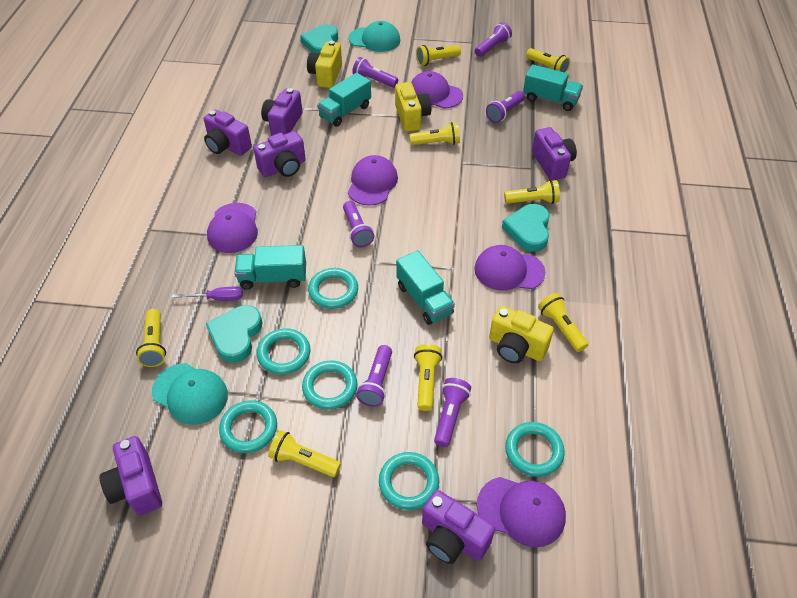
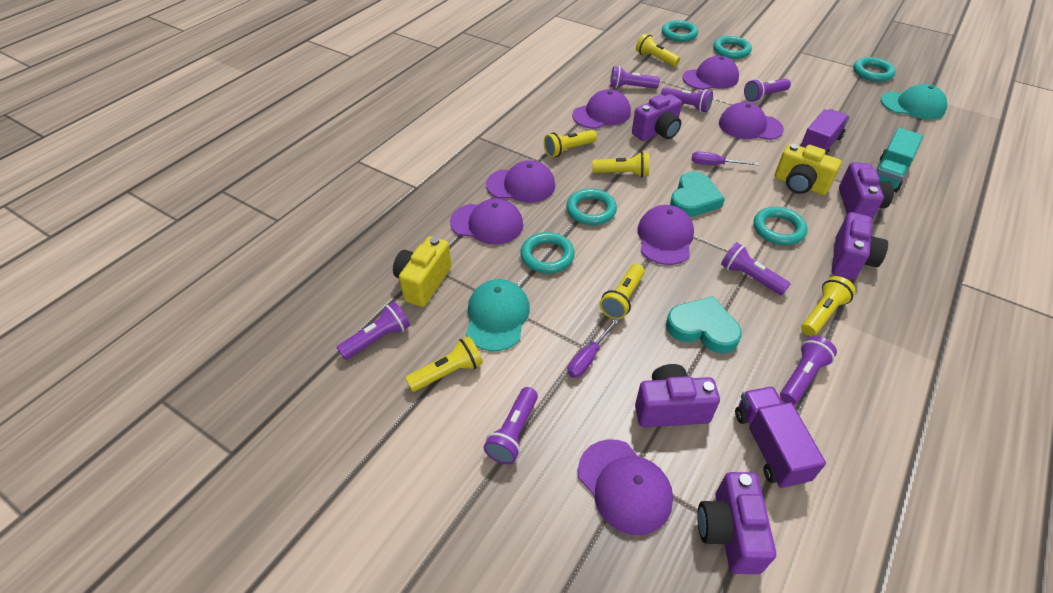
purple camera: 6 -> 5
purple cap: 5 -> 7
purple flashlight: 6 -> 7
purple screwdriver: 1 -> 2
purple truck: 0 -> 2
turquoise heart: 3 -> 2
turquoise truck: 4 -> 1
yellow camera: 3 -> 2
yellow flashlight: 8 -> 6

